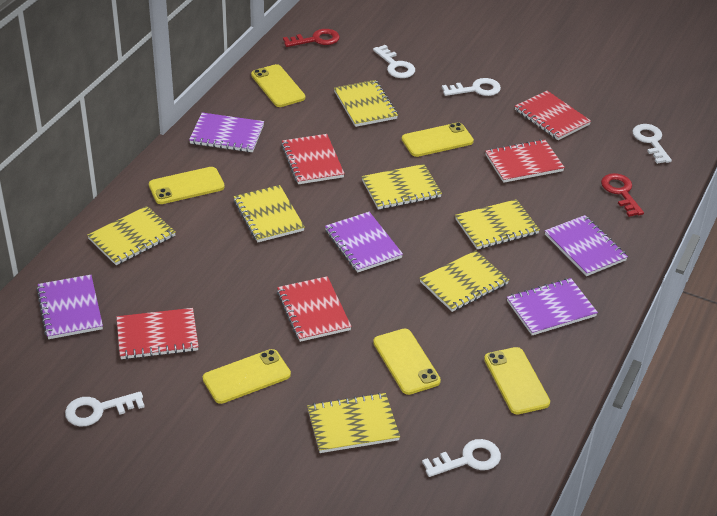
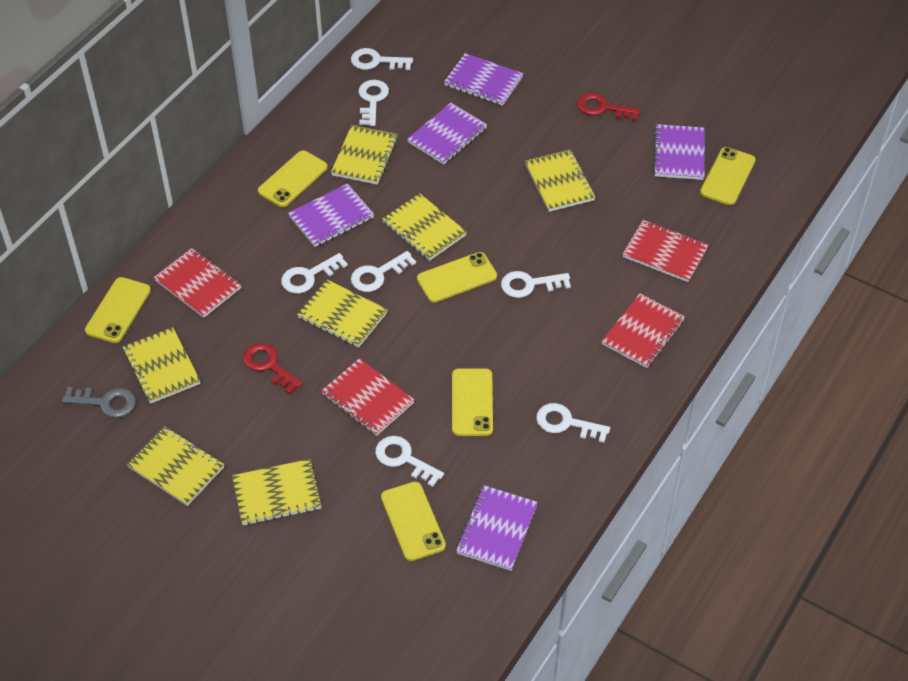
grey key: 0 -> 1
red notebook: 5 -> 4
white key: 5 -> 7

